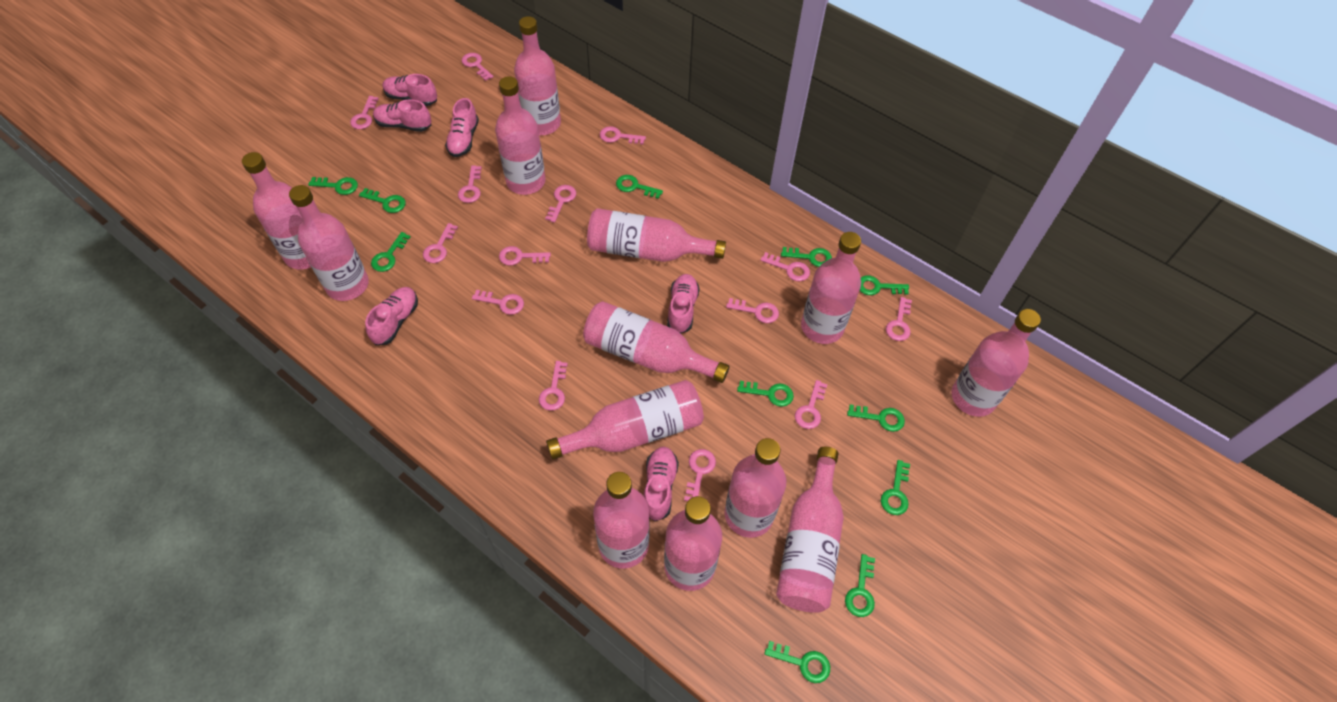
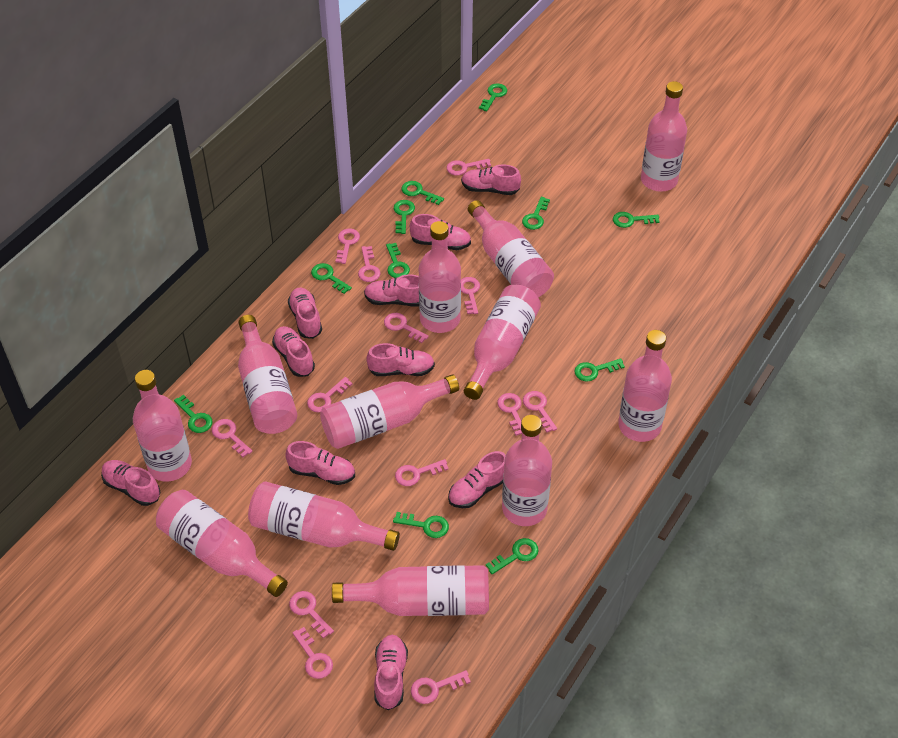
pink bottle: 13 -> 12
pink key: 14 -> 13
pink shoe: 6 -> 10

